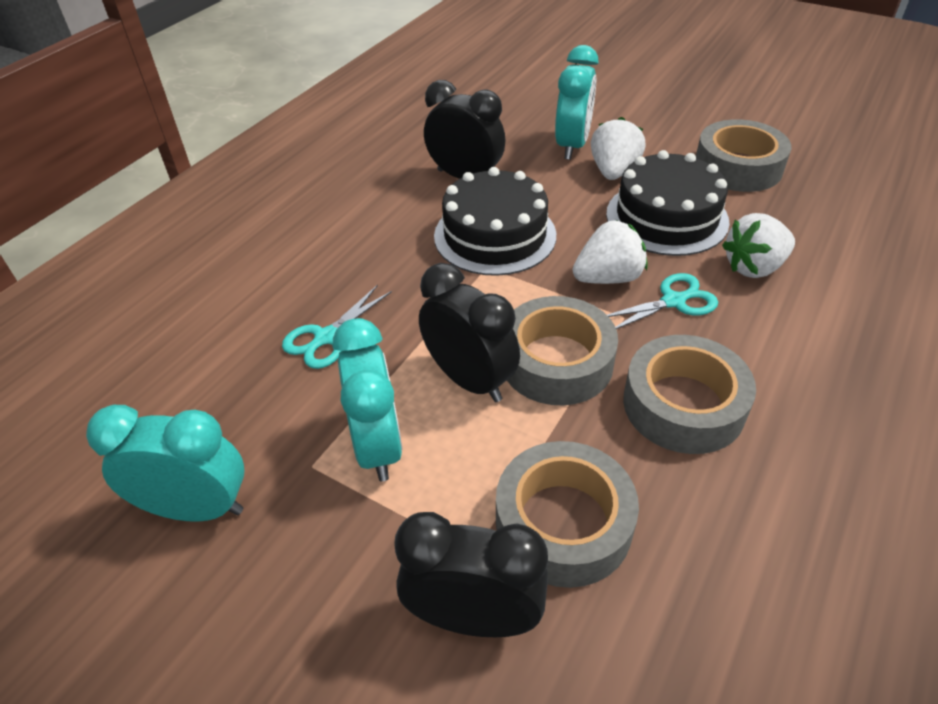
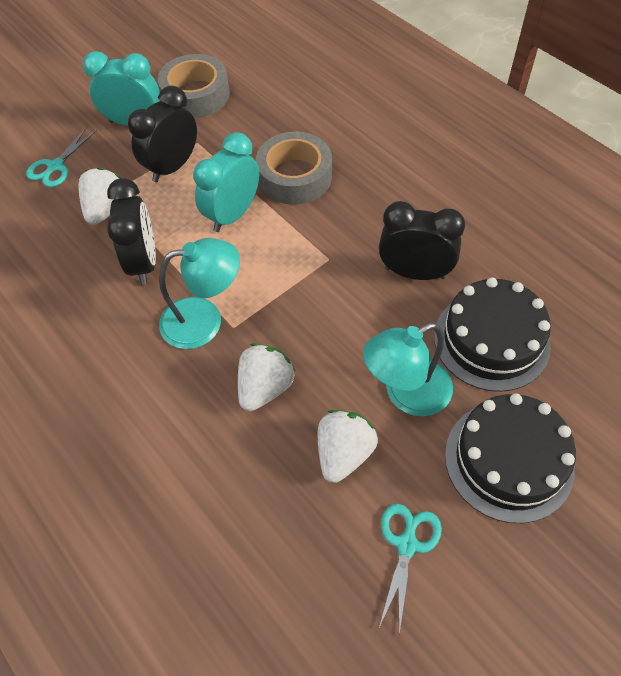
grey tape: 4 -> 2
turquoise clock: 3 -> 2
turquoise lamp: 0 -> 2

